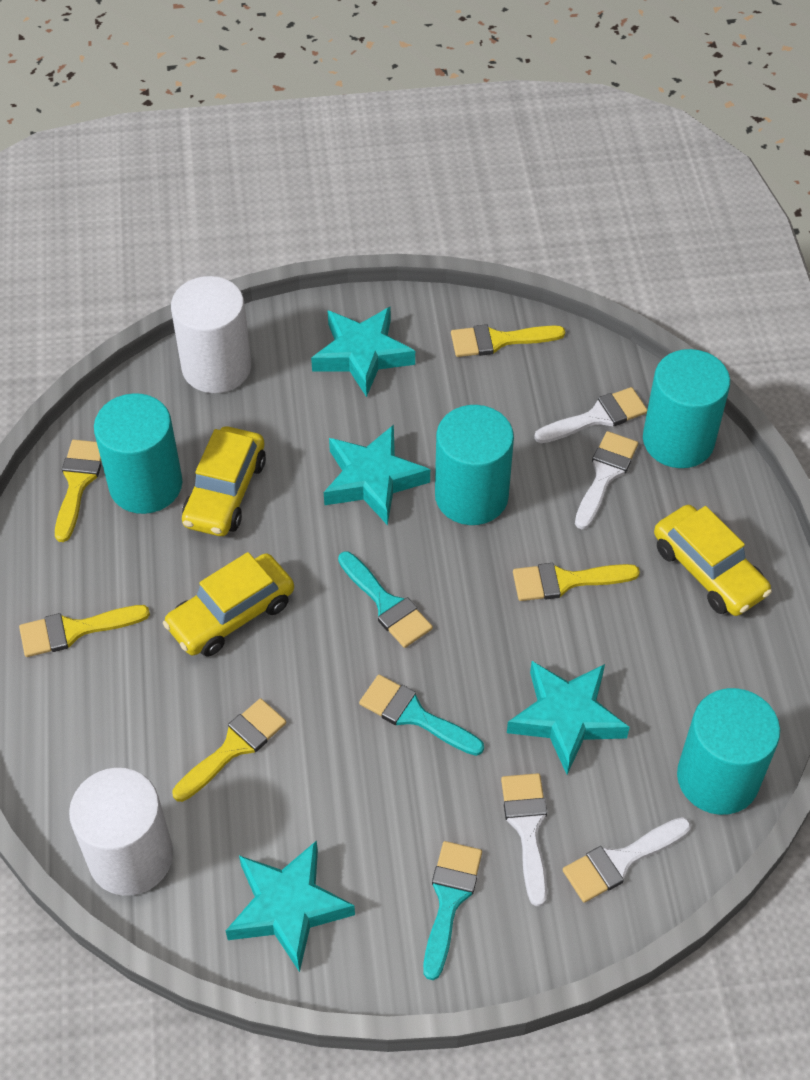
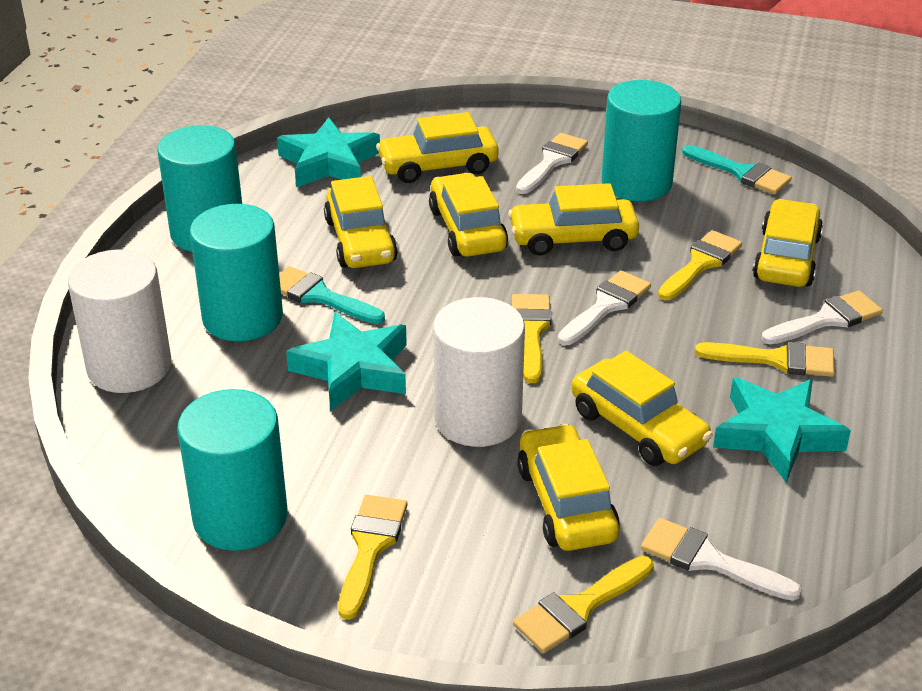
turquoise brush: 3 -> 2
turquoise star: 4 -> 3
yellow car: 3 -> 7

